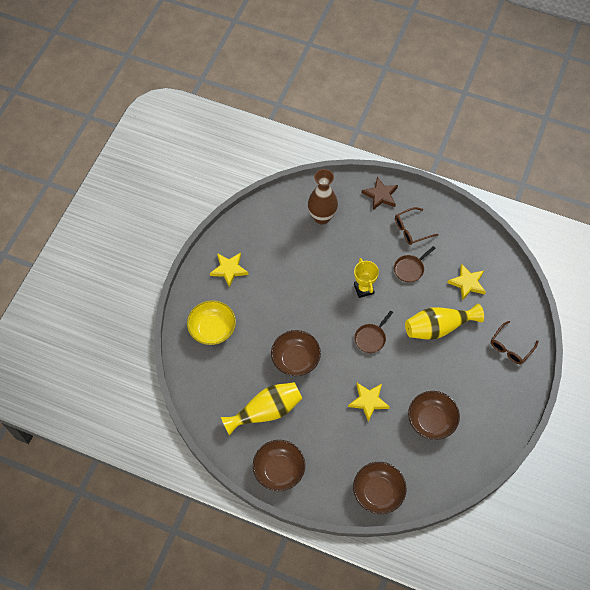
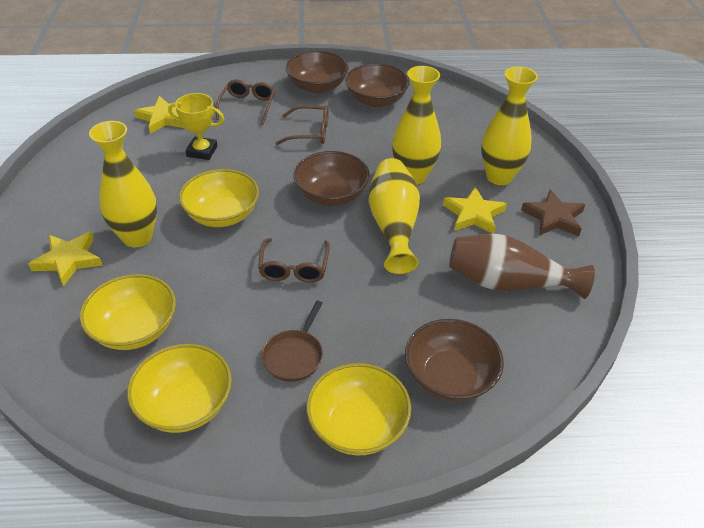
brown glasses: 2 -> 3
brown pan: 2 -> 1
yellow bowl: 1 -> 4
yellow vase: 2 -> 4

